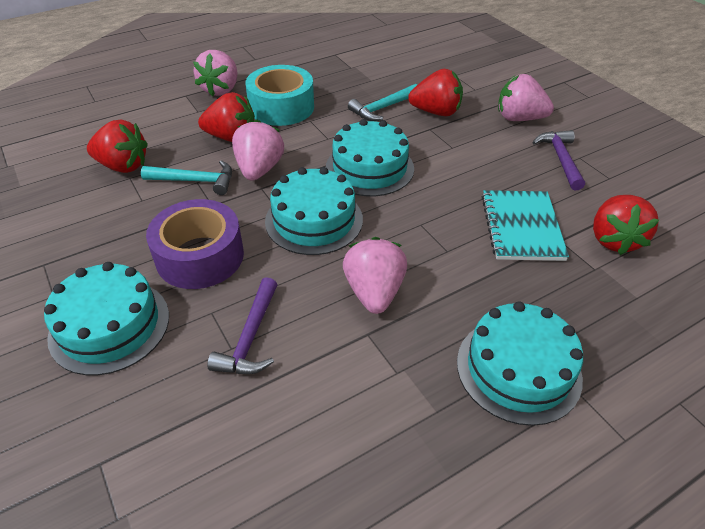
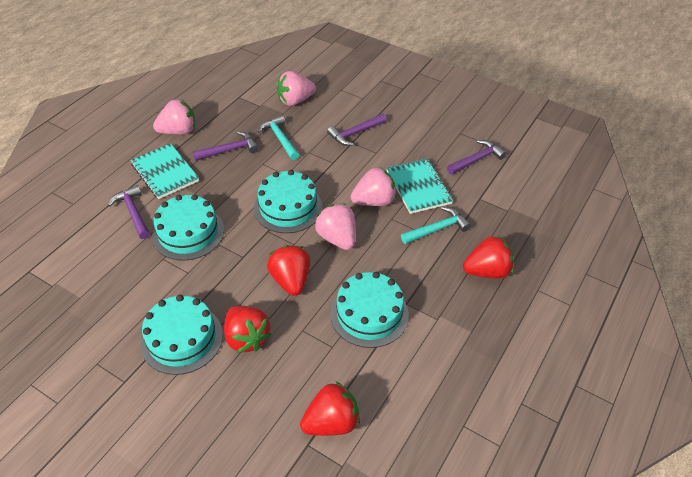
purple hammer: 2 -> 4
purple tape: 1 -> 0
turquoise notebook: 1 -> 2
turquoise tape: 1 -> 0

